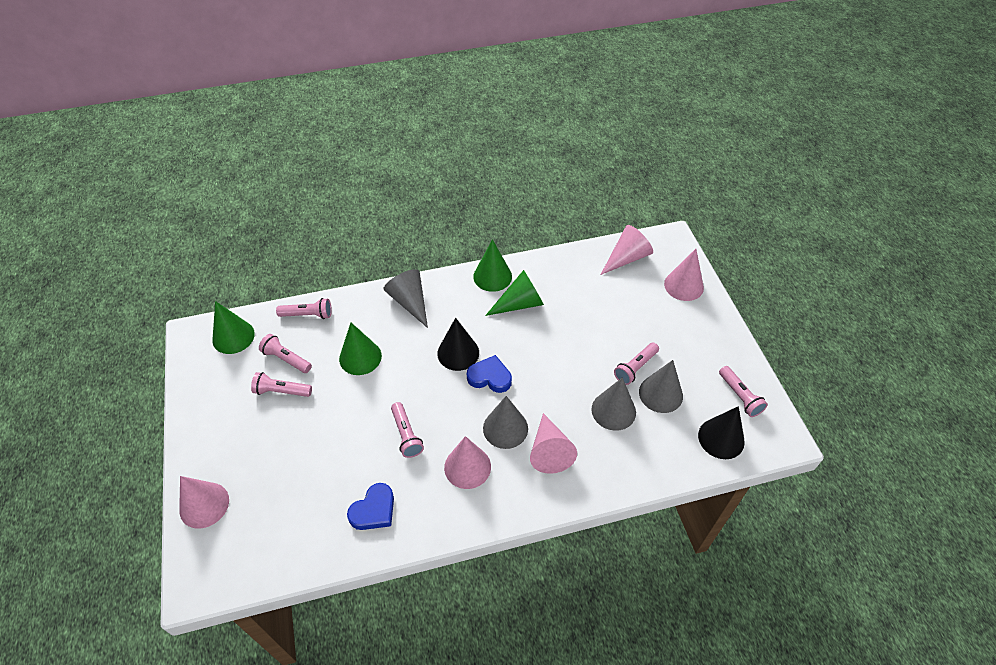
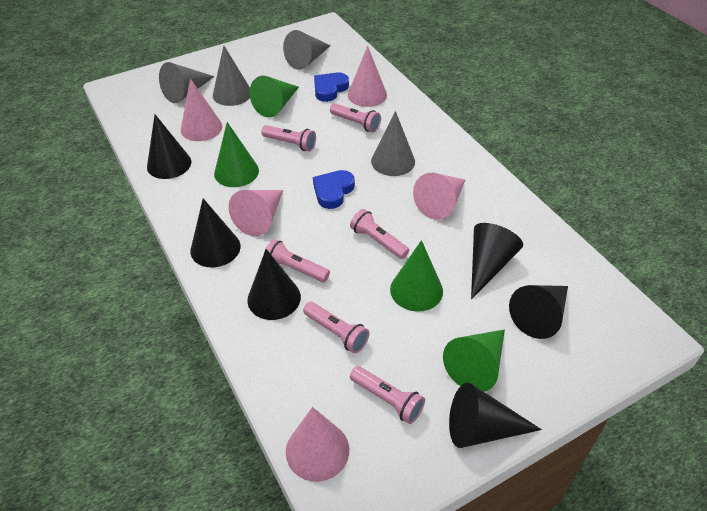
black cone: 2 -> 6

